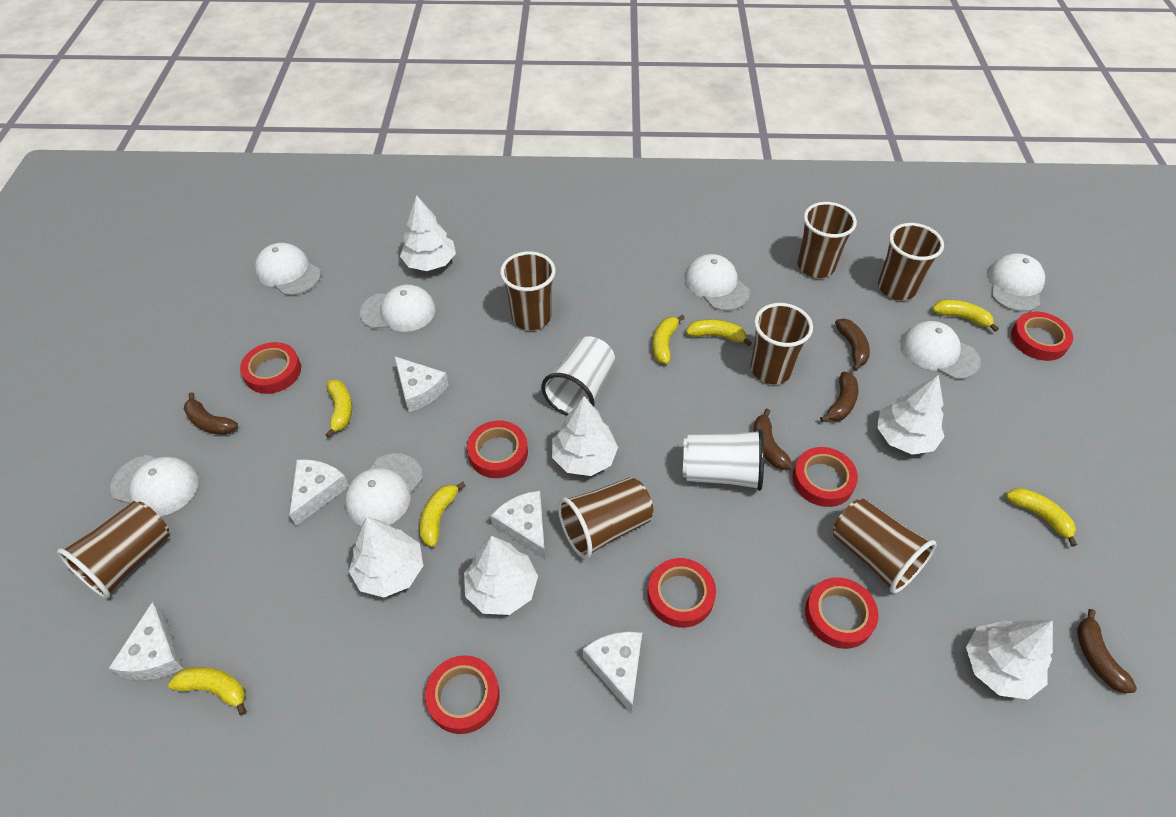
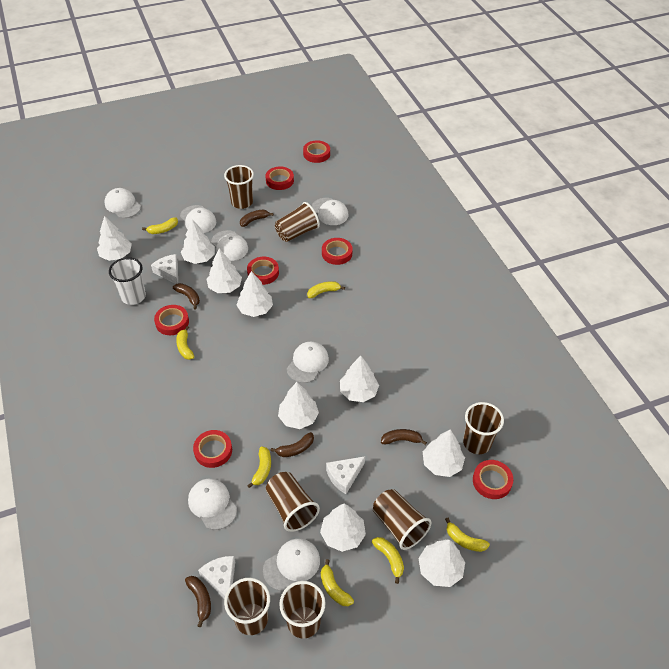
white cheese: 5 -> 3
white cup: 2 -> 1
white tree: 6 -> 9

